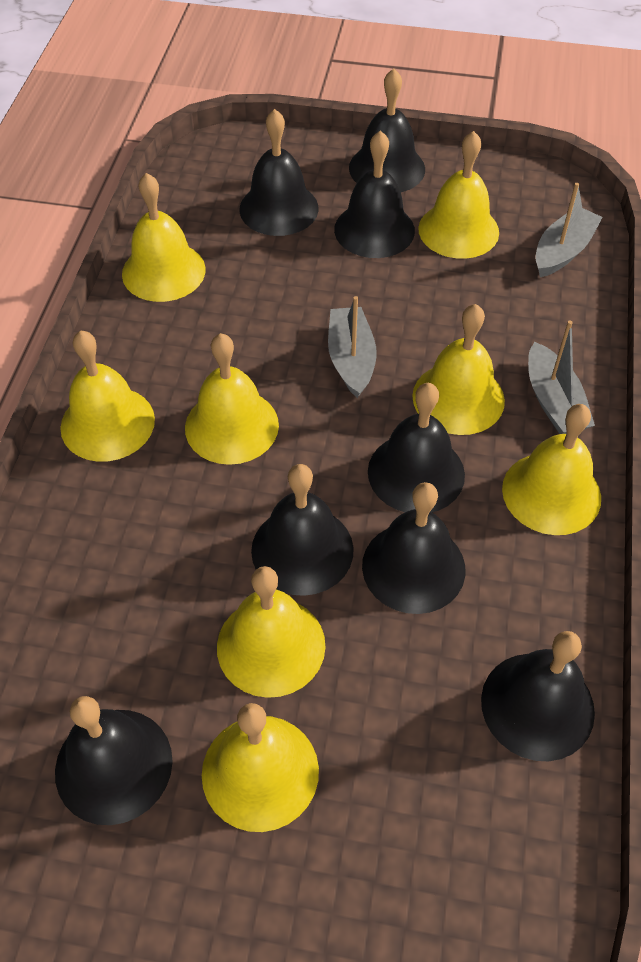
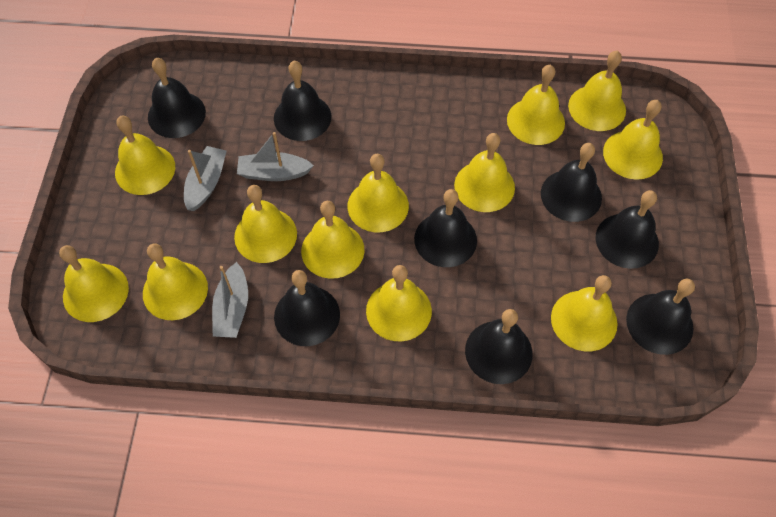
yellow bell: 8 -> 12

